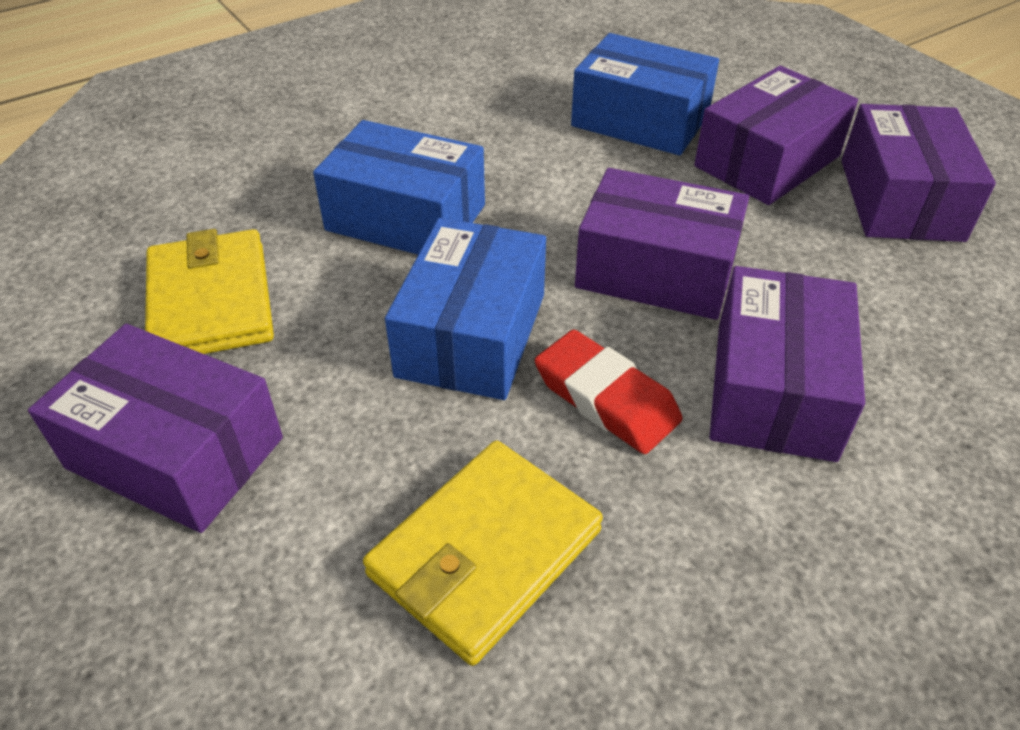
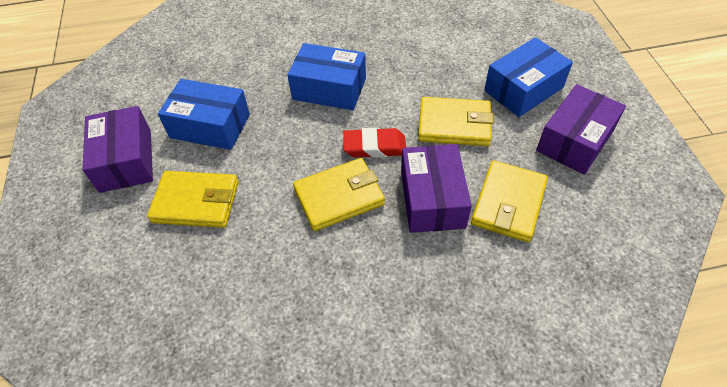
purple box: 5 -> 3
yellow wallet: 2 -> 4

